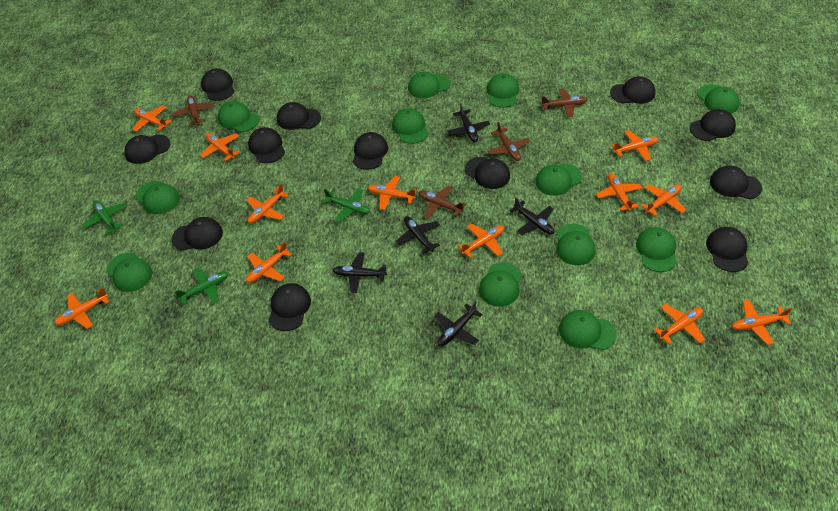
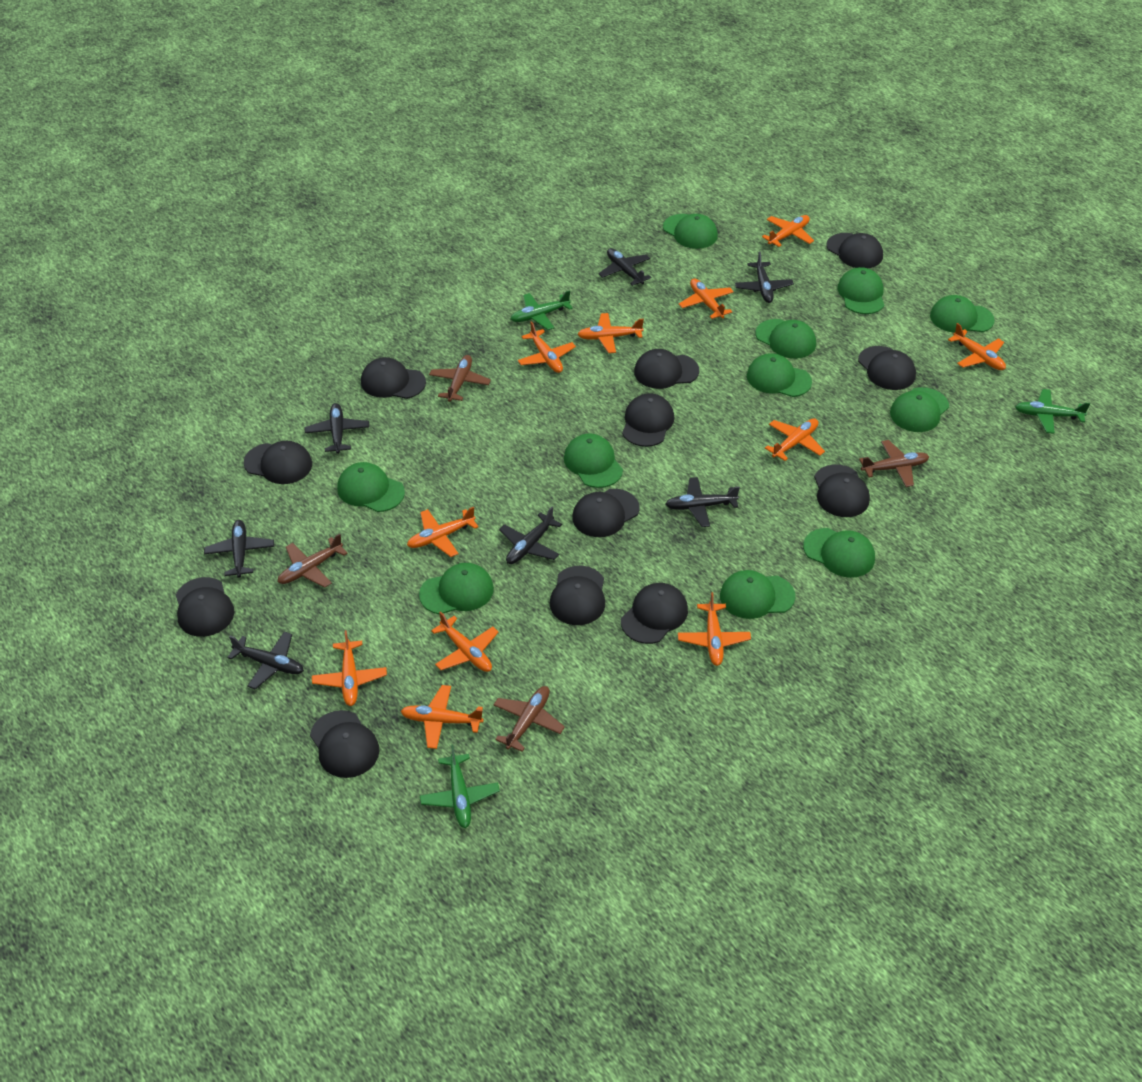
black plane: 5 -> 7
green cap: 12 -> 11
orange plane: 12 -> 11

